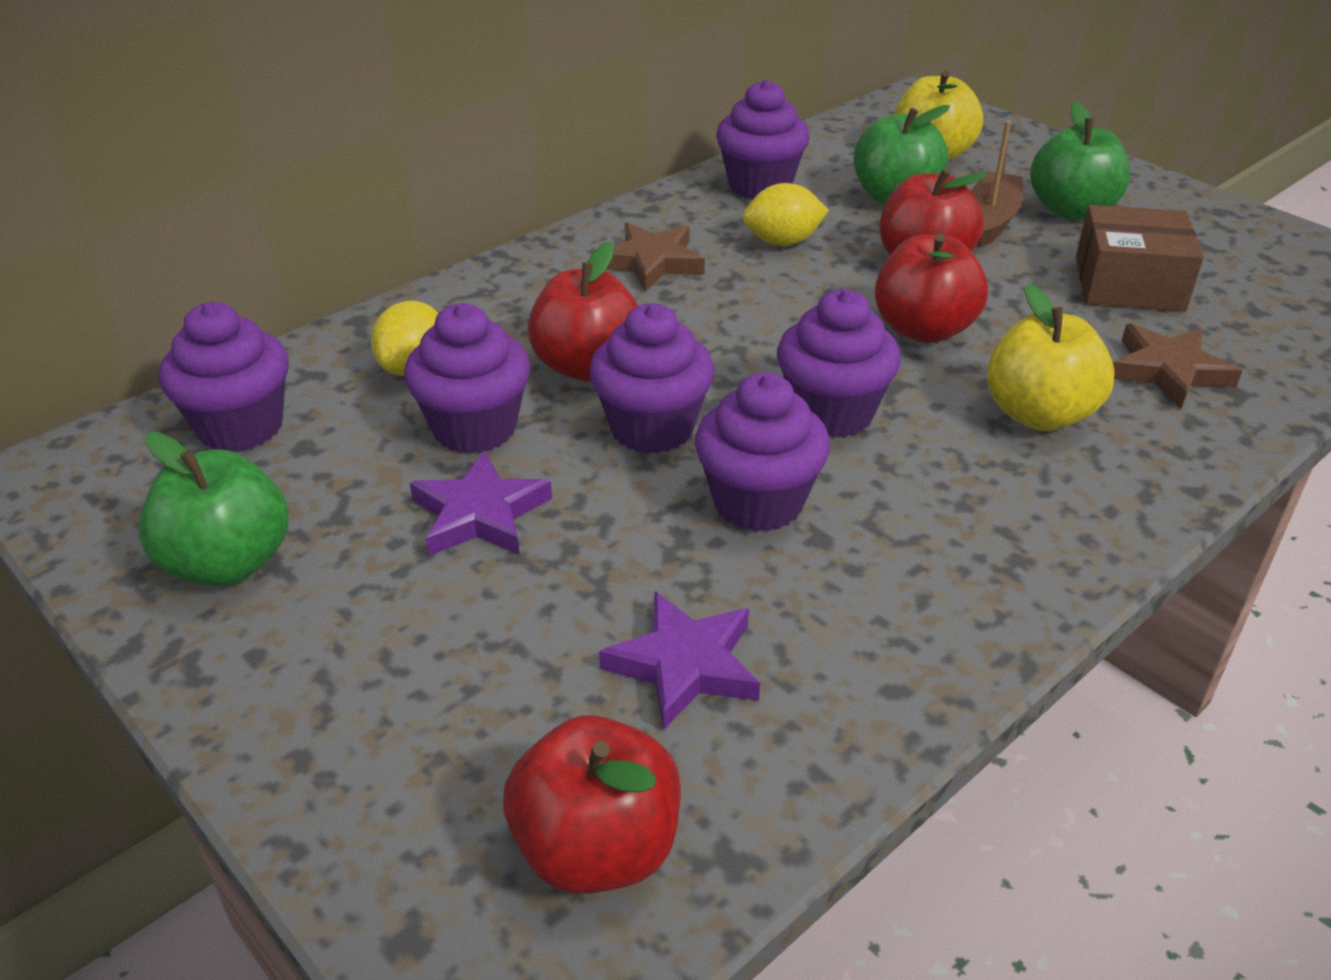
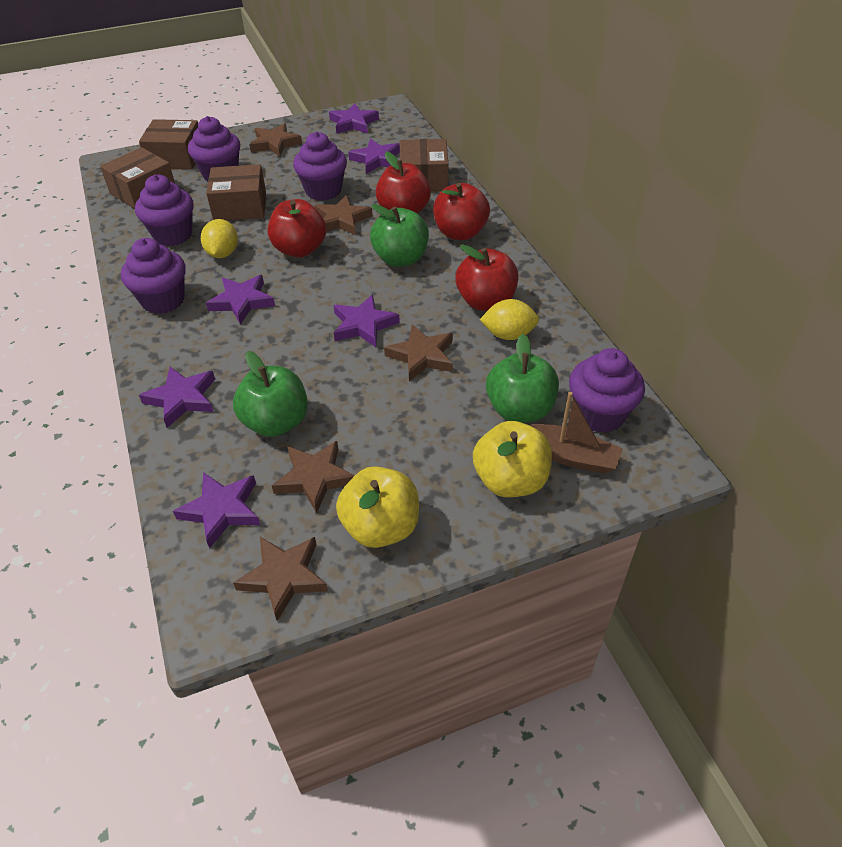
brown box: 1 -> 4
brown star: 2 -> 5
purple cupcake: 6 -> 5
purple star: 2 -> 6

